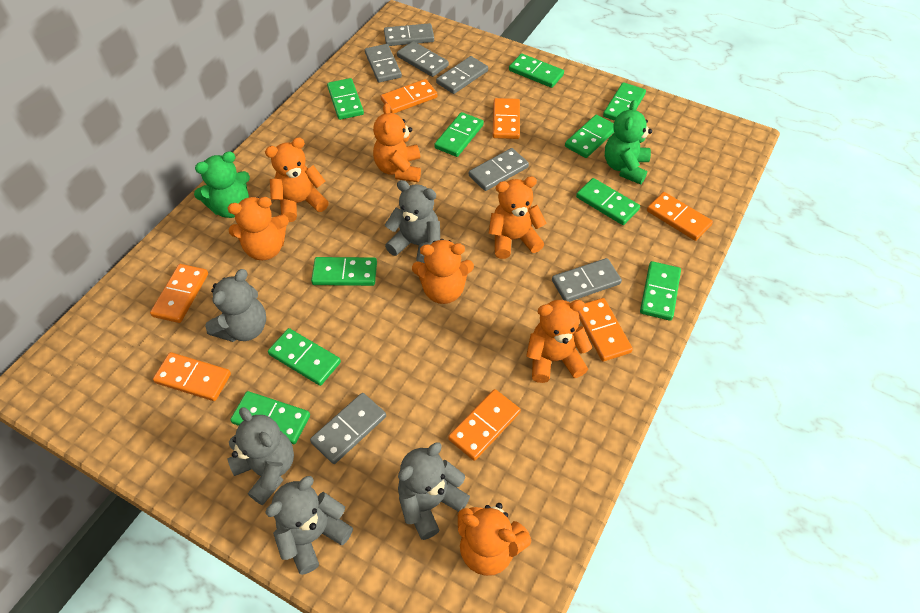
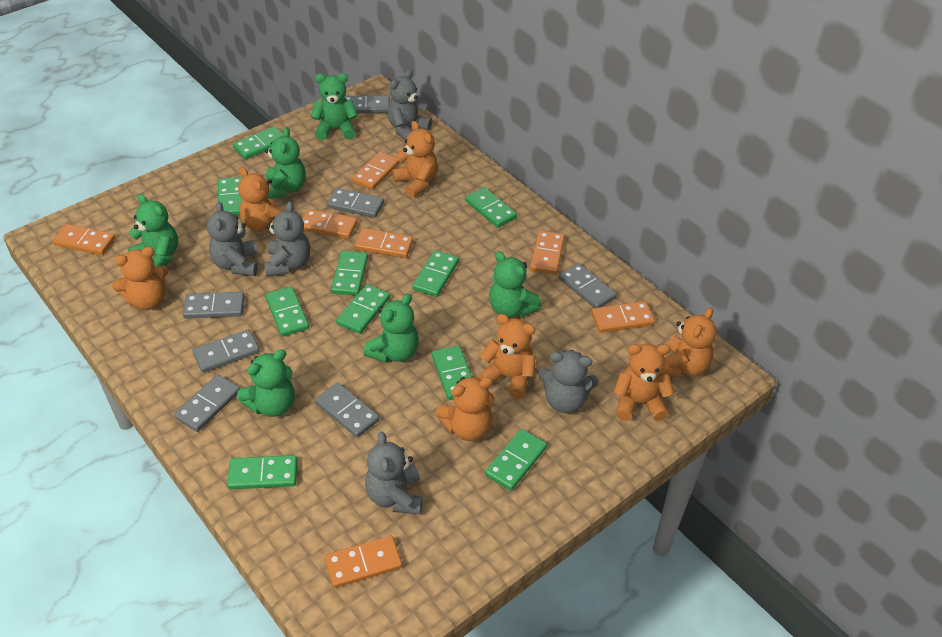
green teddy bear: 2 -> 6

